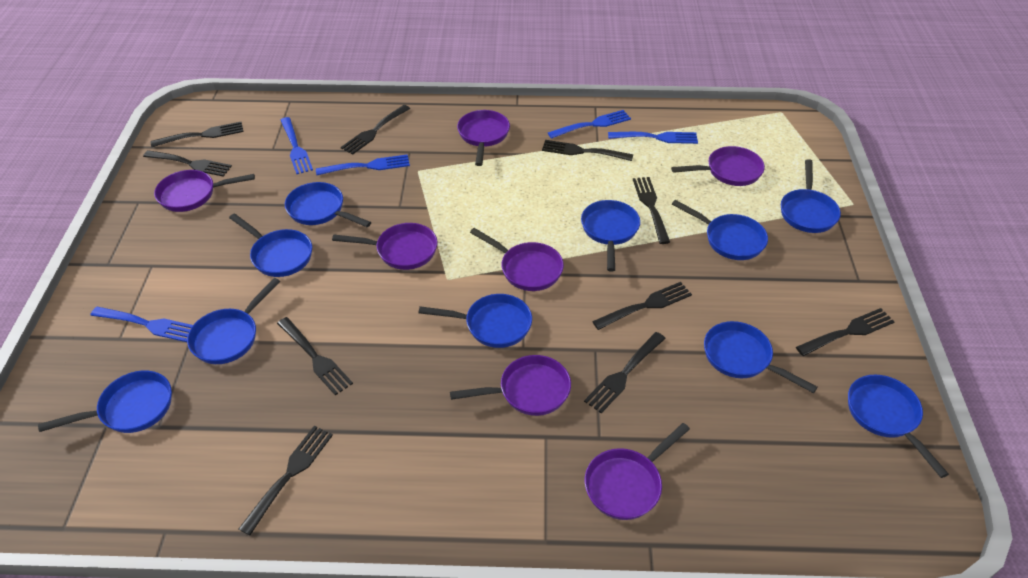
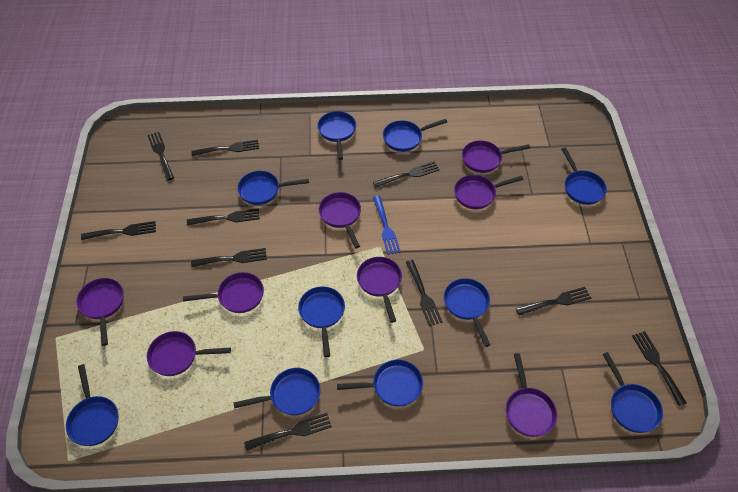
blue fork: 5 -> 1
purple pan: 7 -> 8

